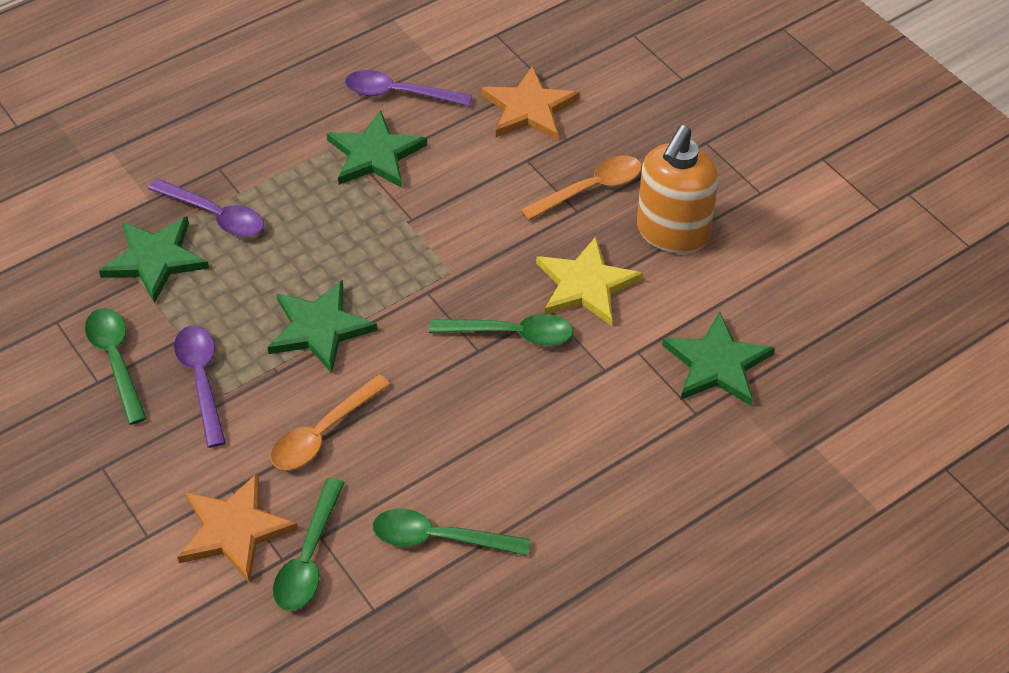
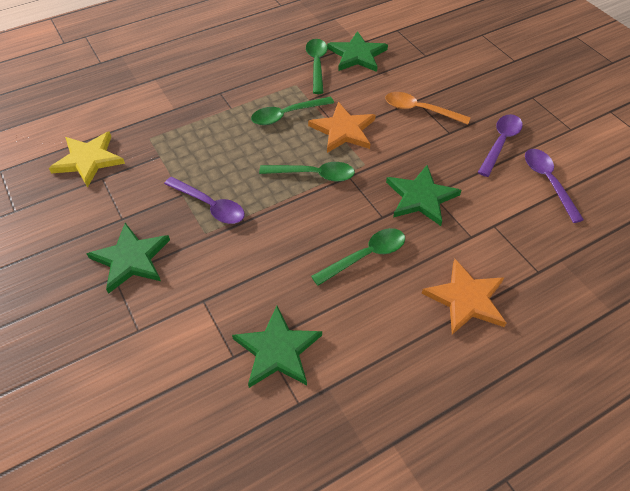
orange soap dispenser: 1 -> 0
orange spoon: 2 -> 1

